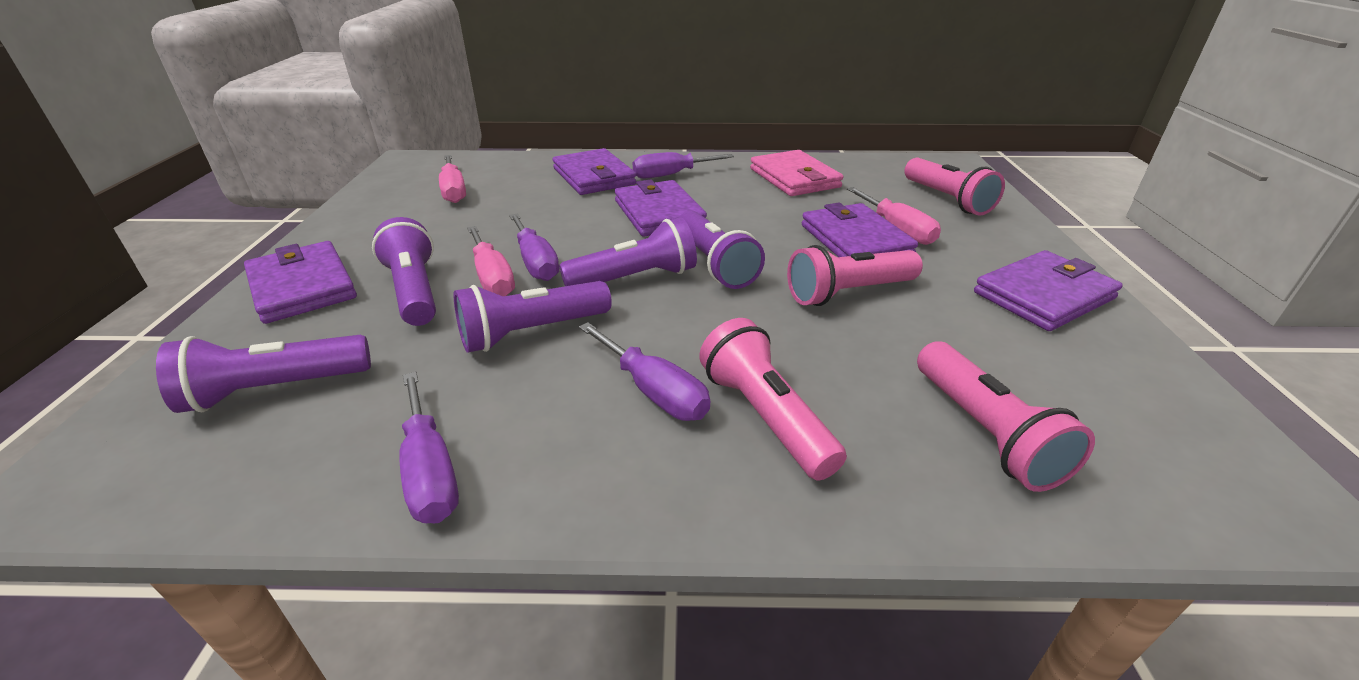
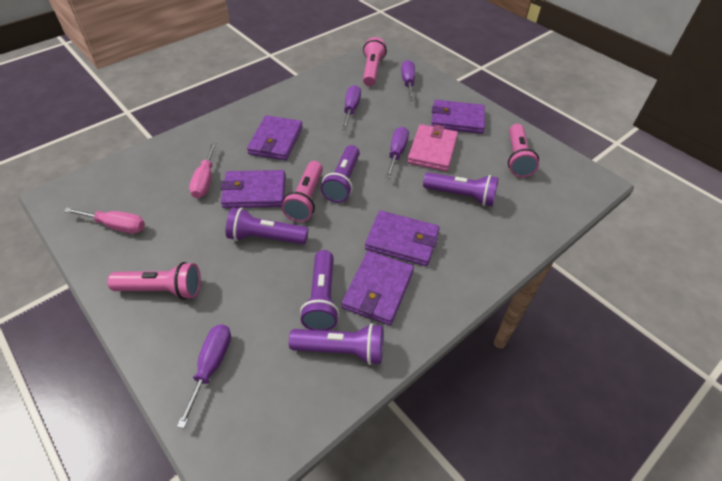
pink screwdriver: 3 -> 2

